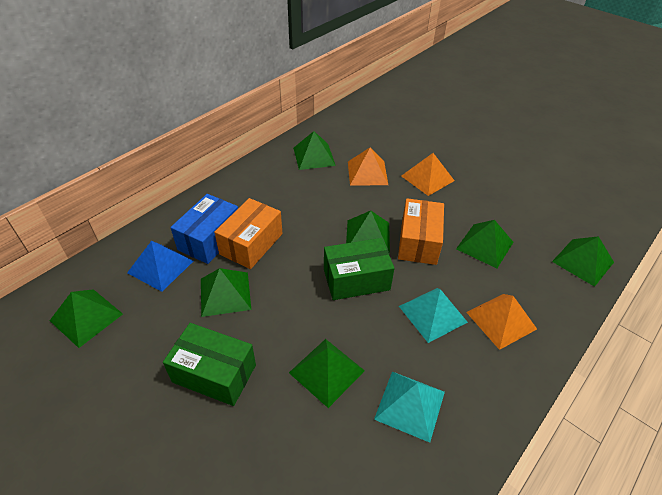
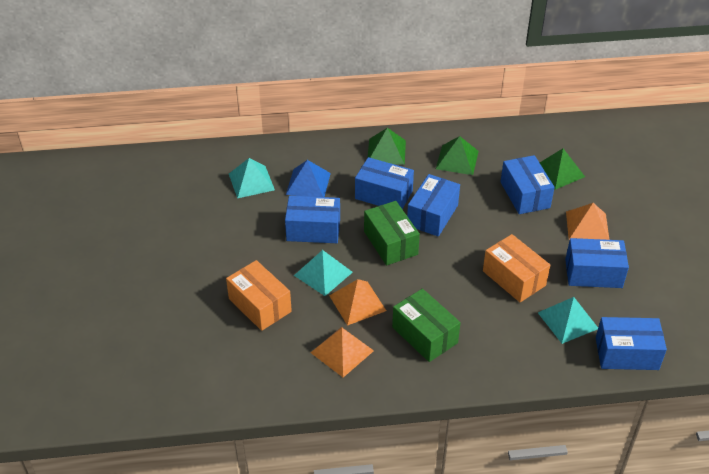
blue box: 1 -> 6
green pyramid: 7 -> 3
turquoise pyramid: 2 -> 3

